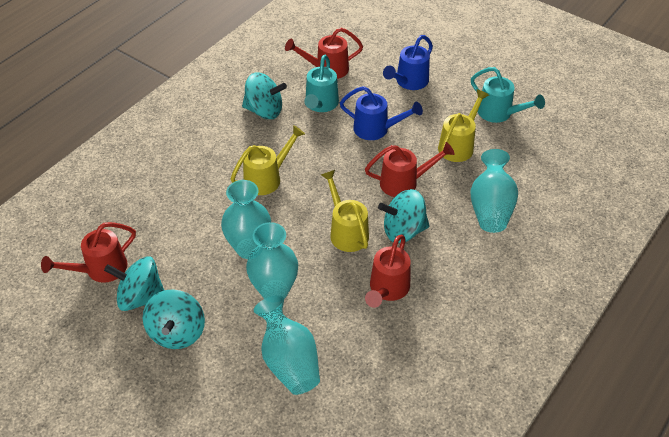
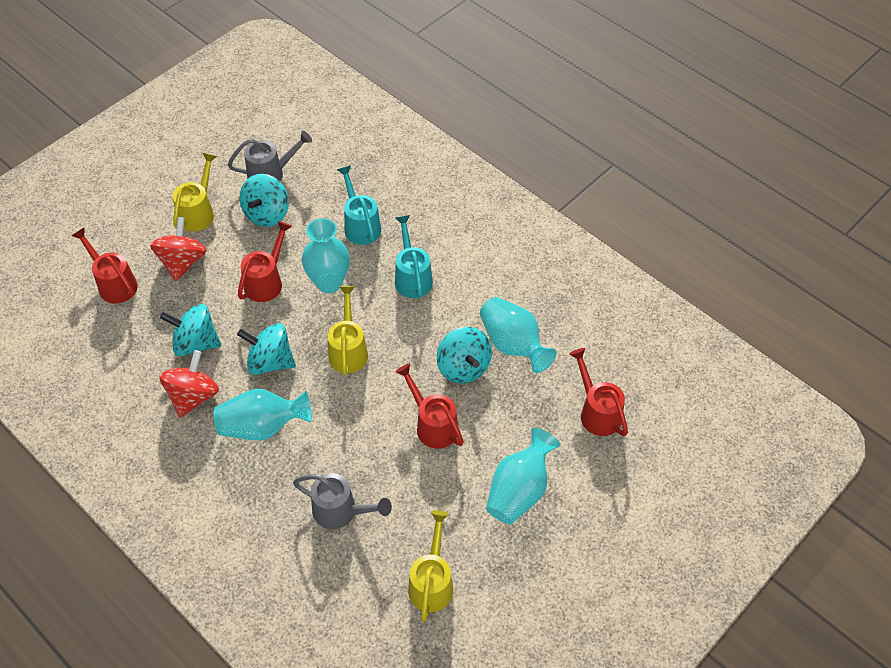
blue watering can: 2 -> 0
grey watering can: 0 -> 2
red spinning top: 0 -> 2

